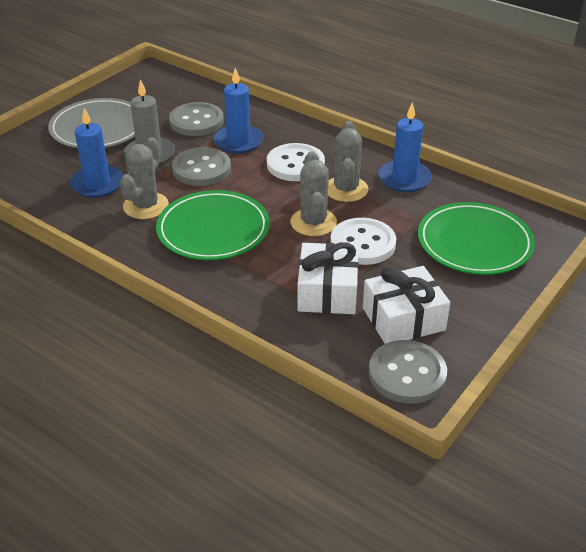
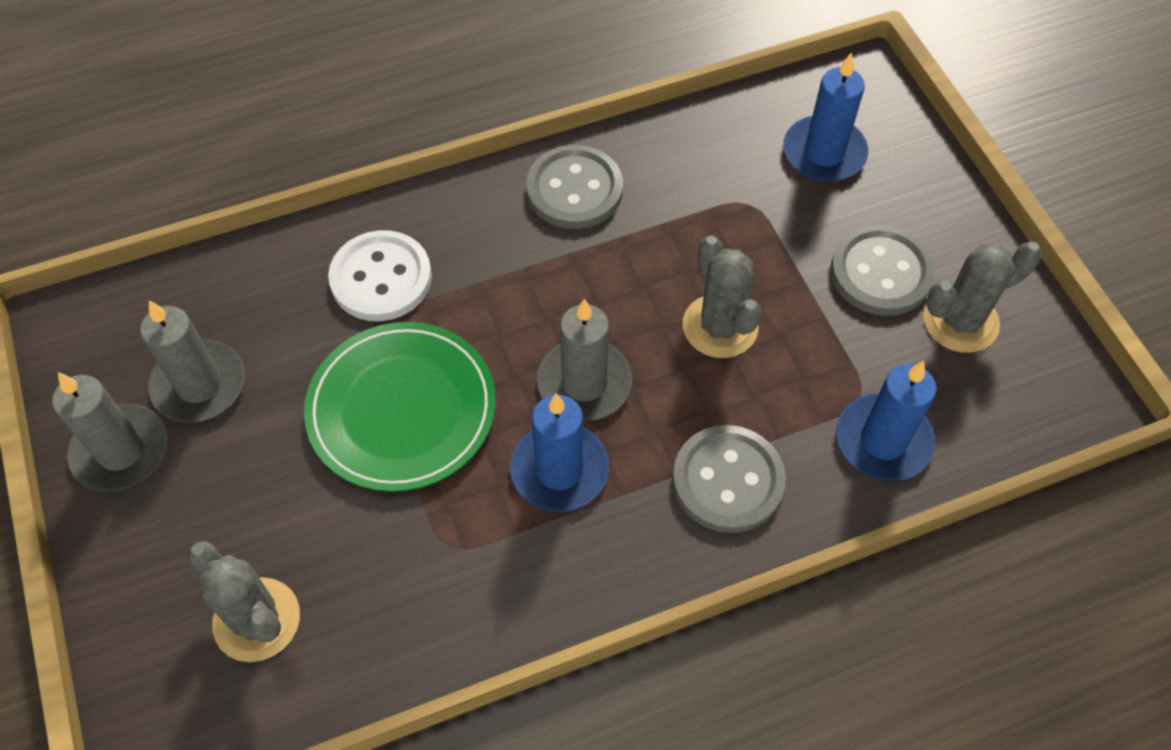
green plate: 2 -> 1
grey candle: 1 -> 3
grey plate: 1 -> 0
white button: 2 -> 1
white gift: 2 -> 0

